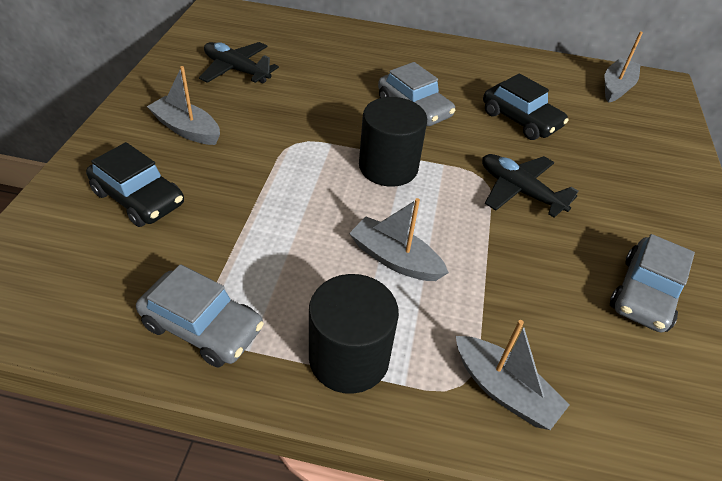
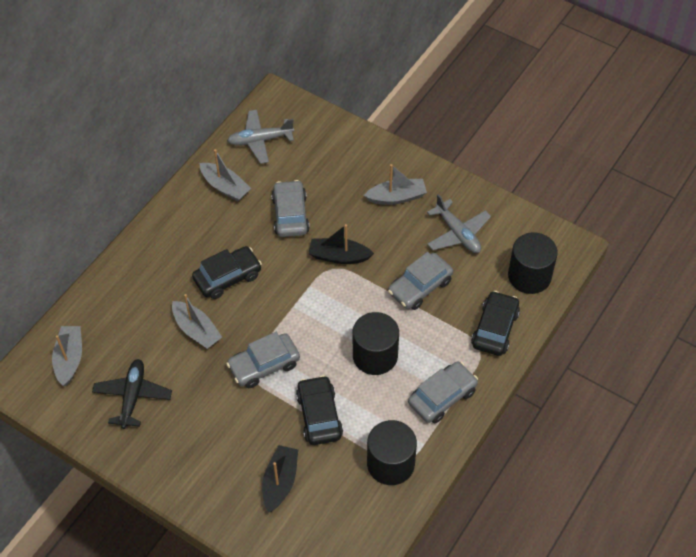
black boat: 0 -> 2
black car: 2 -> 3
black cylinder: 2 -> 3
black plane: 2 -> 1
grey car: 3 -> 4
grey plane: 0 -> 2

